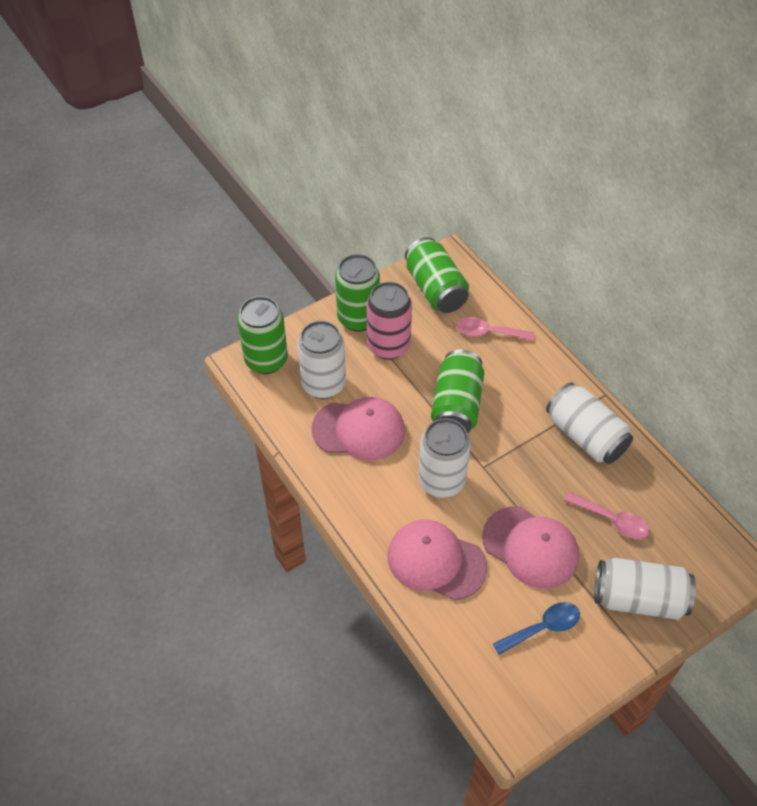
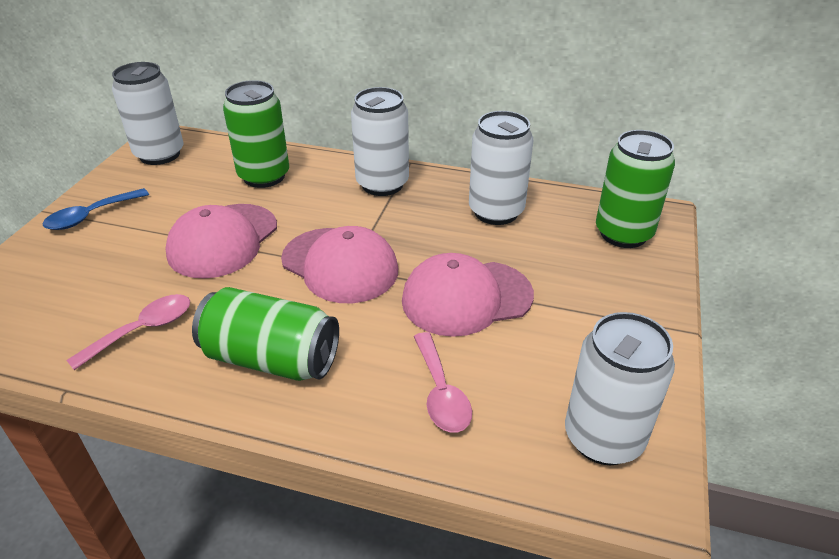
green can: 4 -> 3
pink can: 1 -> 0

